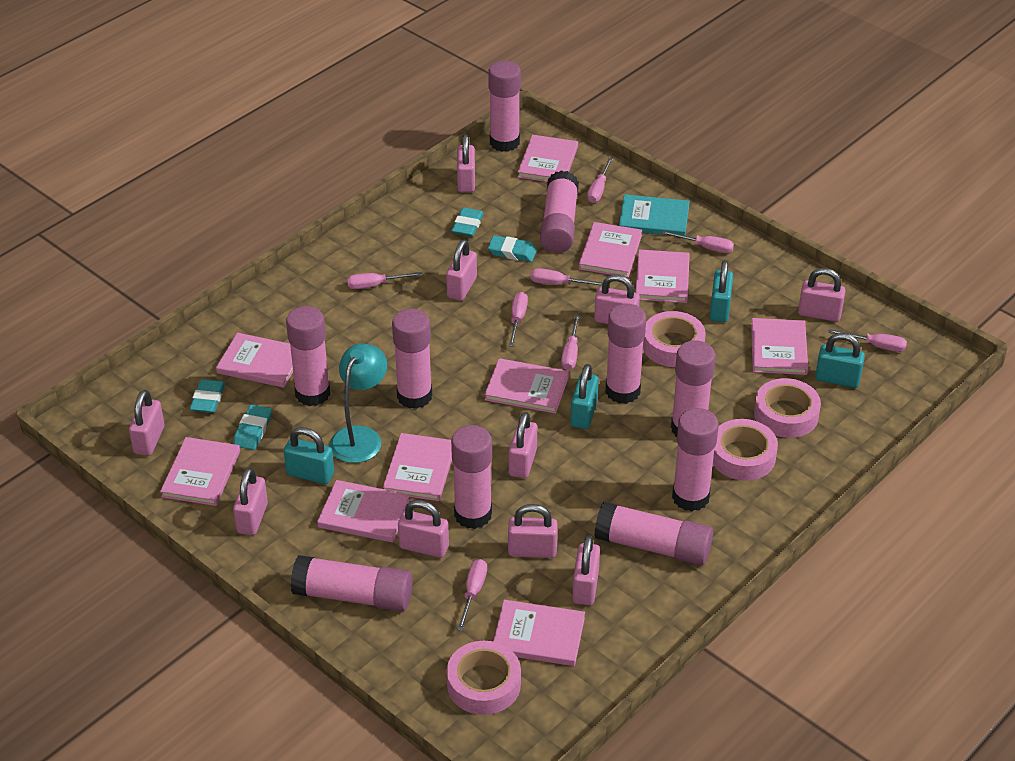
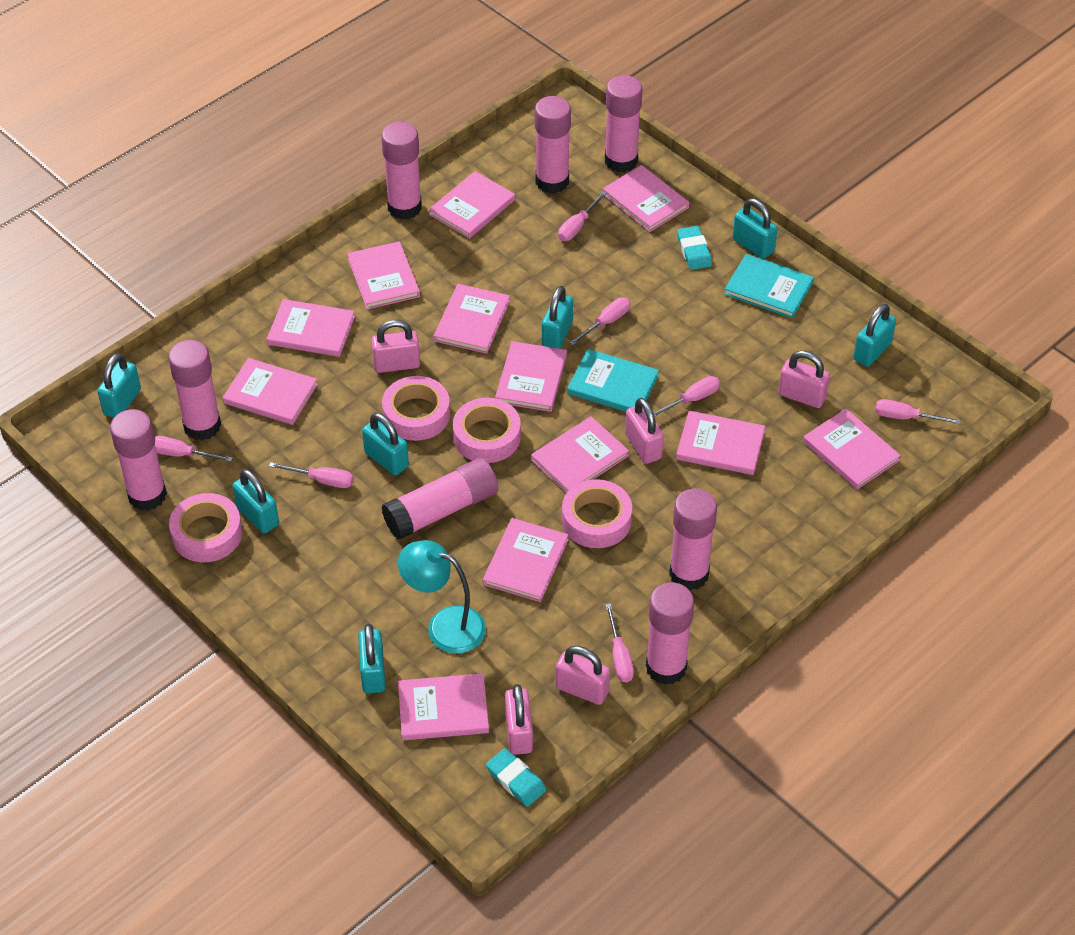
pink book: 10 -> 12
pink glue stick: 10 -> 8
pink padlock: 10 -> 5
pink screwdriver: 8 -> 7
turquoise book: 1 -> 2
turquoise eraser: 4 -> 2
turquoise padlock: 4 -> 7

